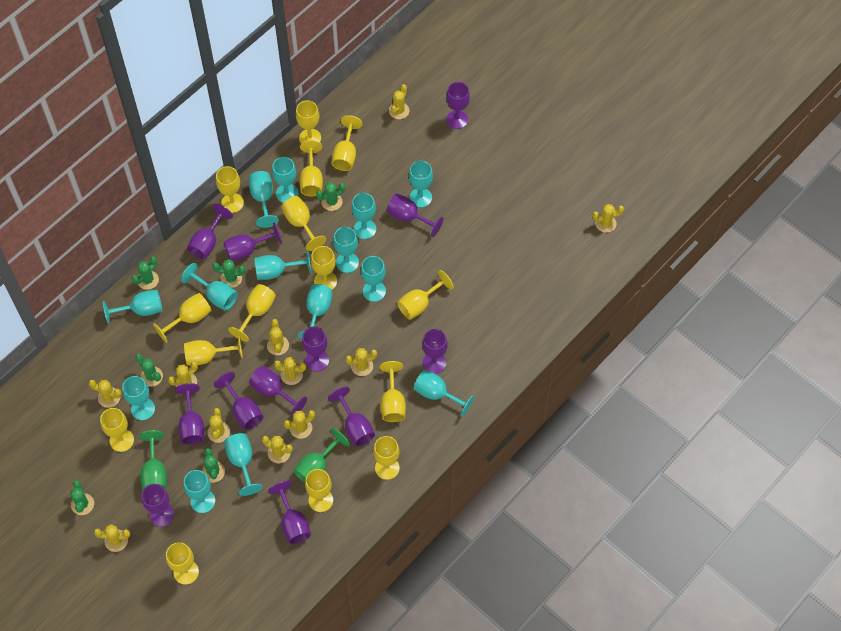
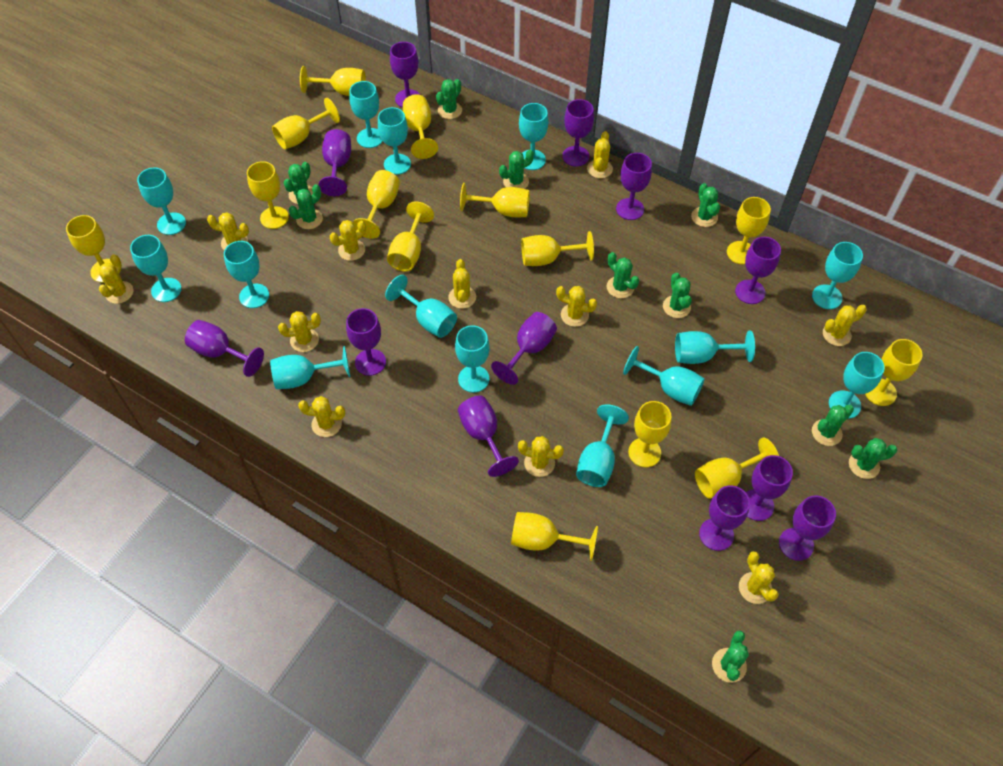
green cactus: 6 -> 10
green goblet: 2 -> 0
yellow goblet: 15 -> 14

